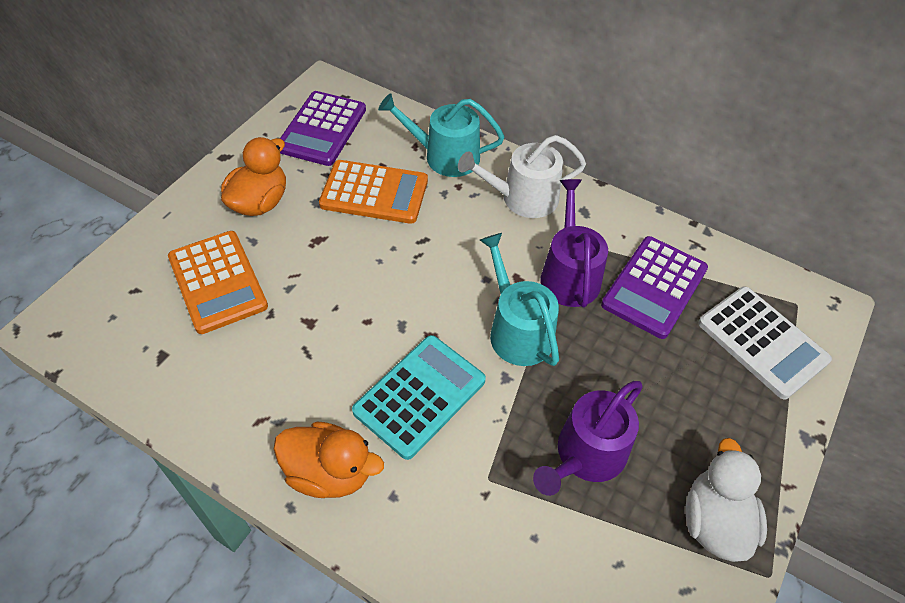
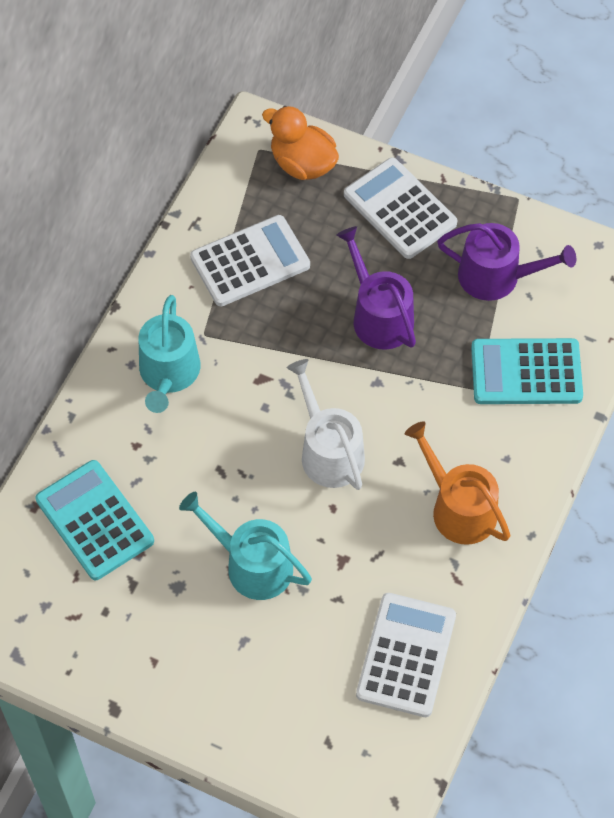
orange calculator: 2 -> 0
orange duck: 2 -> 1
orange watering can: 0 -> 1
purple calculator: 2 -> 0
turquoise calculator: 1 -> 2
white calculator: 1 -> 3
white duck: 1 -> 0

